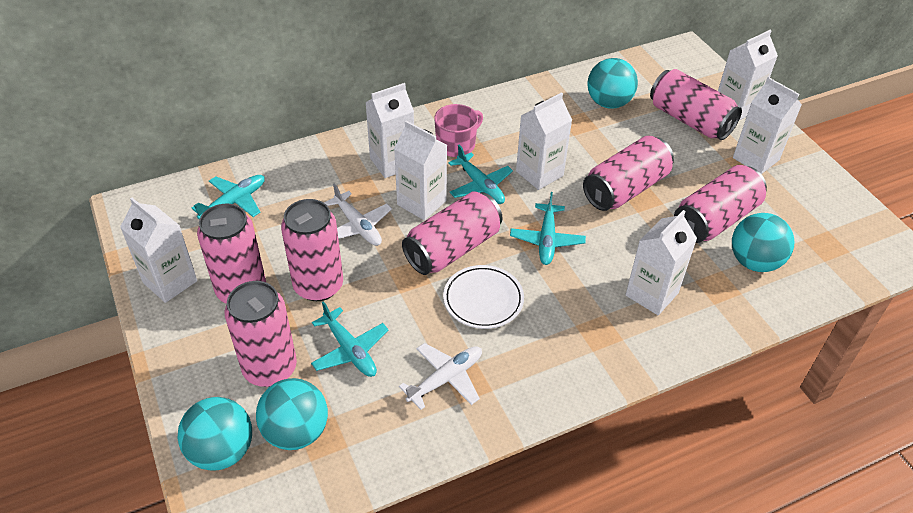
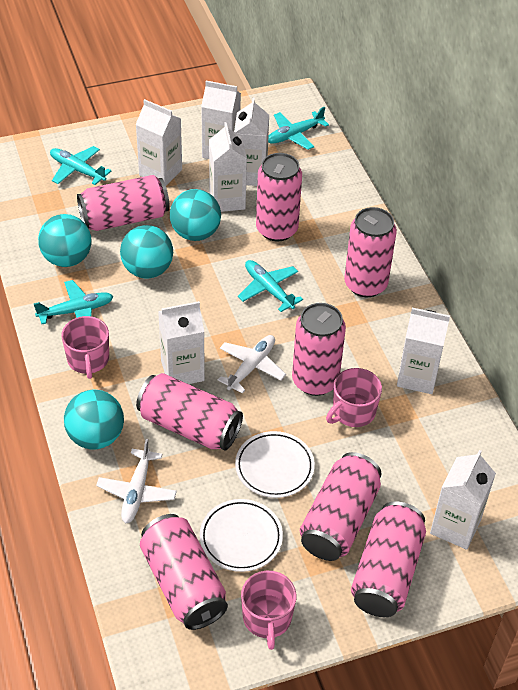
pink can: 7 -> 8
pink mug: 1 -> 3
white plate: 1 -> 2

